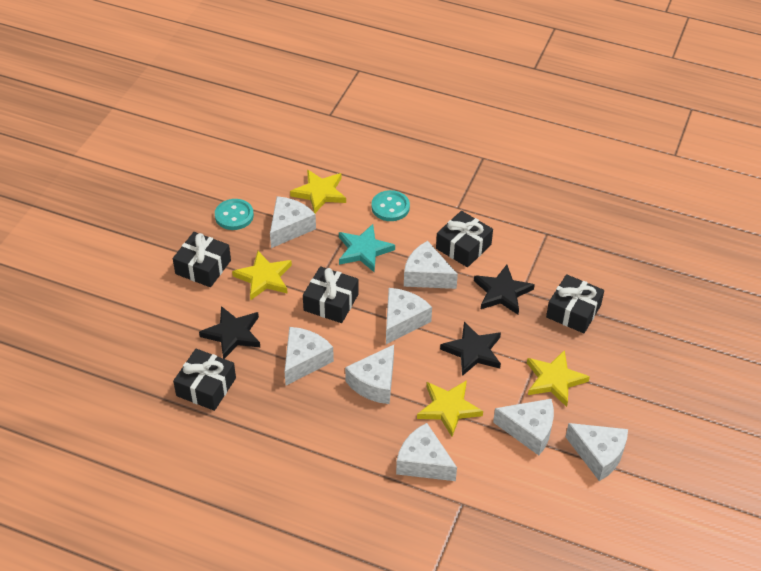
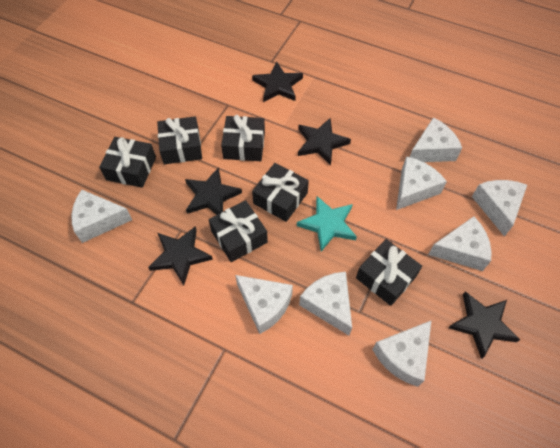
black gift: 5 -> 6
black star: 3 -> 5
turquoise button: 2 -> 0
yellow star: 4 -> 0

